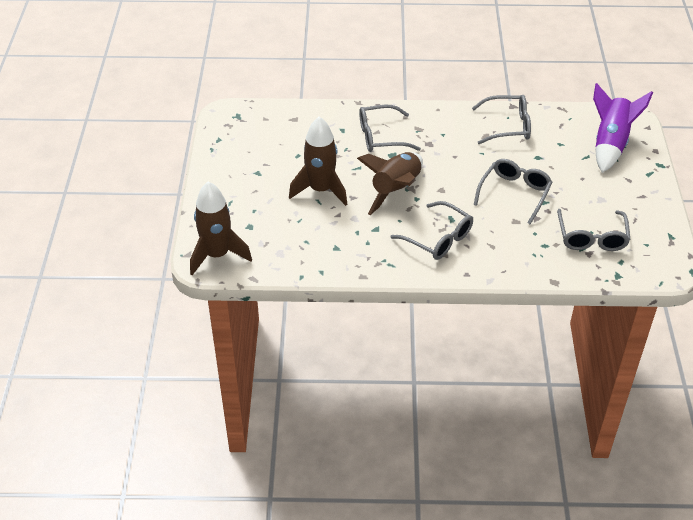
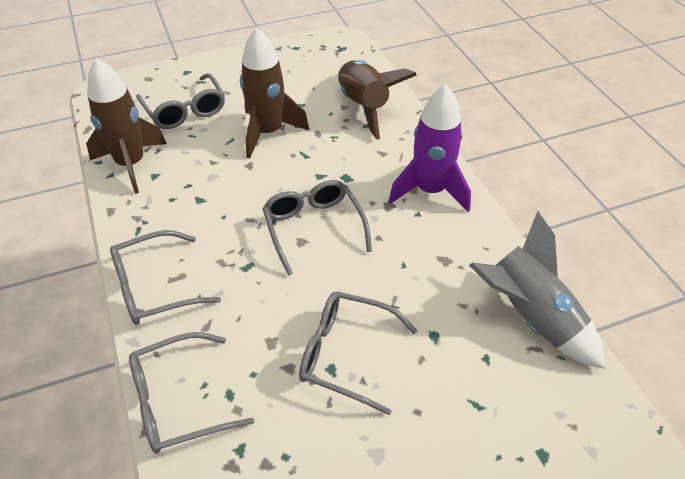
grey rocket: 0 -> 1

